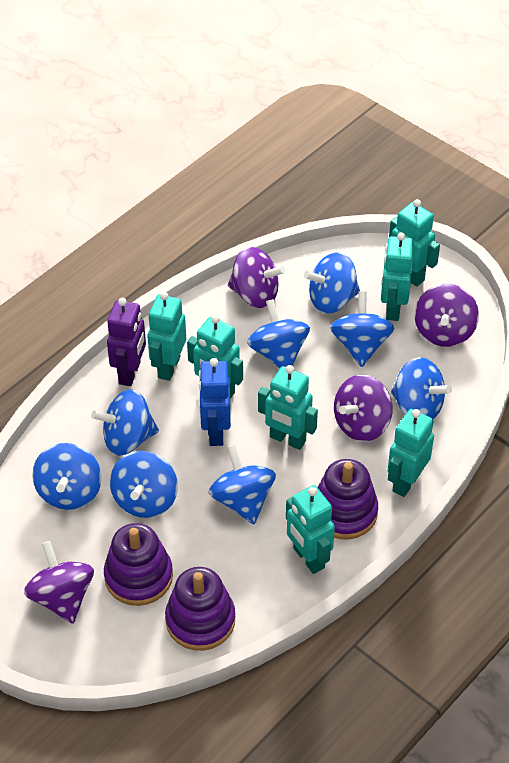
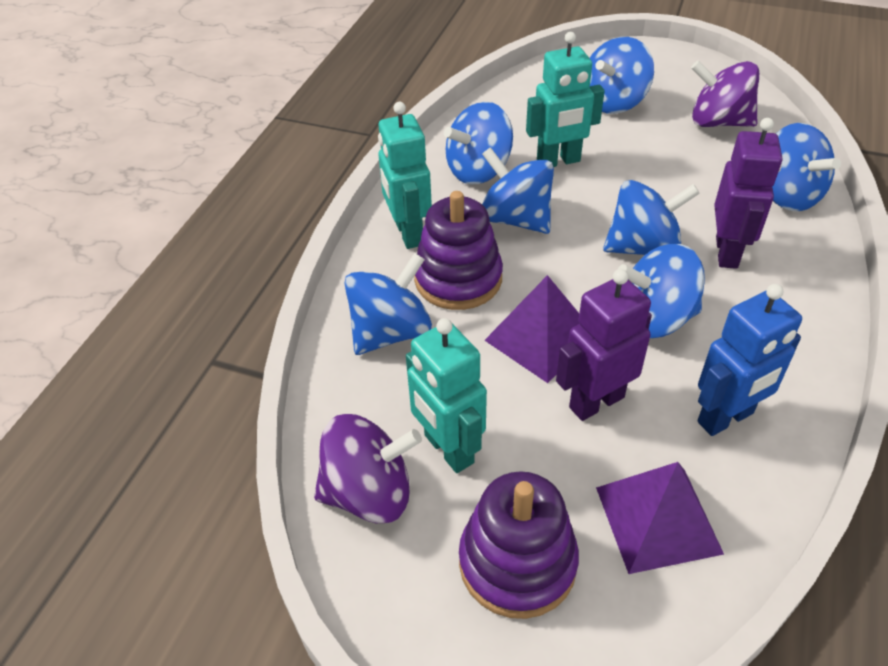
blue spinning top: 8 -> 7
purple pyramid: 0 -> 2
purple robot: 1 -> 2
purple spinning top: 4 -> 2
purple stacking toy: 3 -> 2
turquoise robot: 7 -> 3

